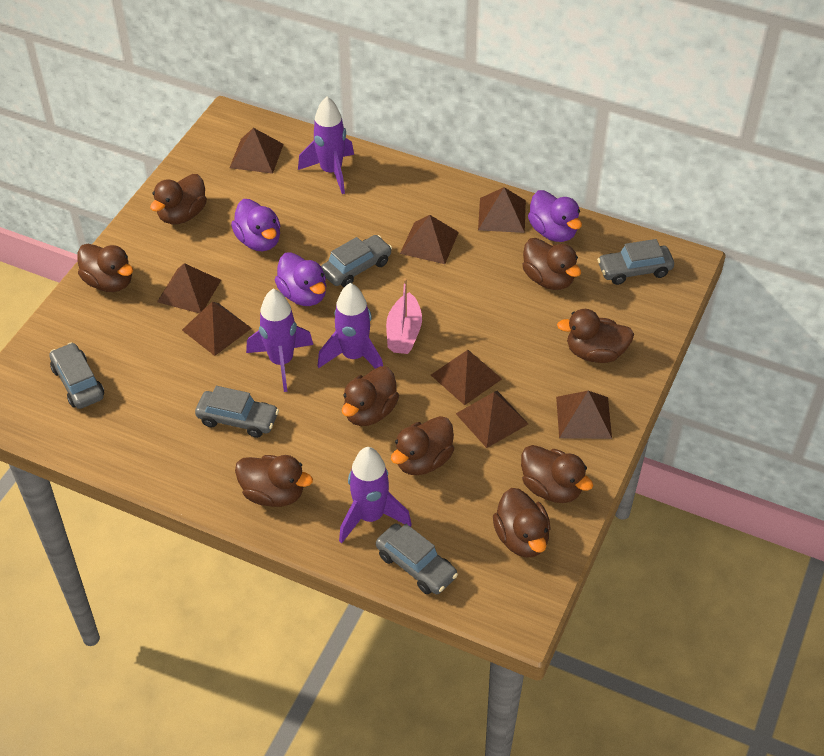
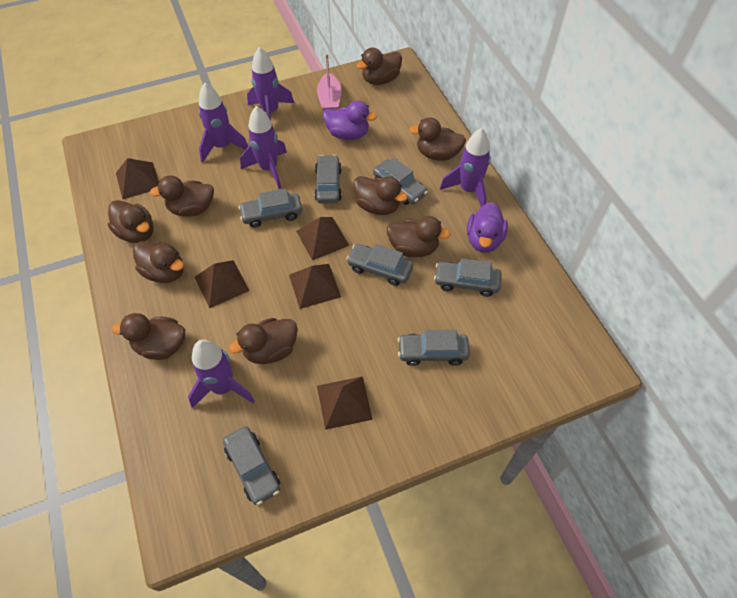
brown pyramid: 8 -> 5
grey car: 5 -> 7
purple duck: 3 -> 2
purple rocket: 4 -> 5

